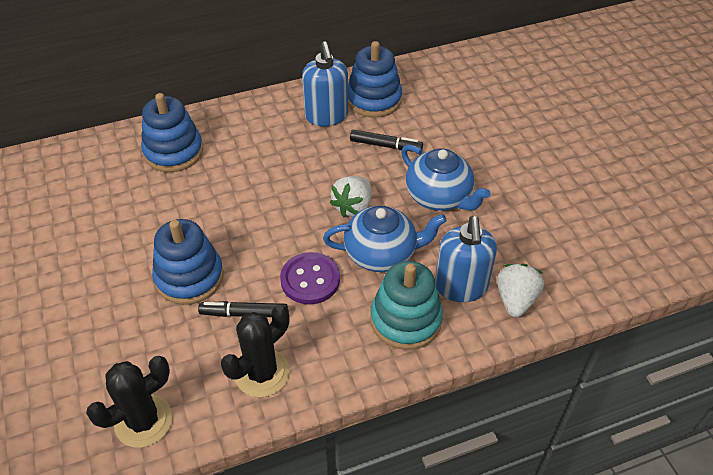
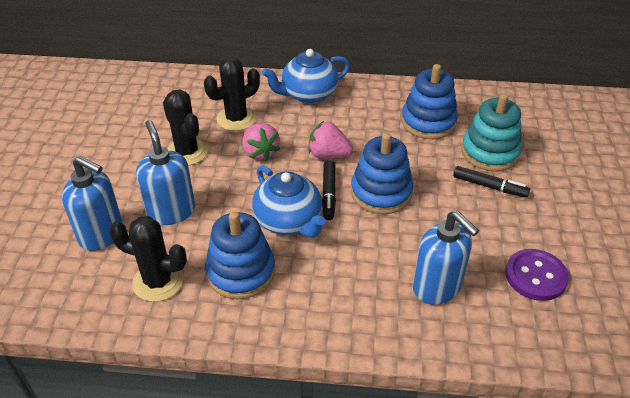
black cactus: 2 -> 3
blue soap dispenser: 2 -> 3
pink strawberry: 0 -> 2
white strawberry: 2 -> 0

